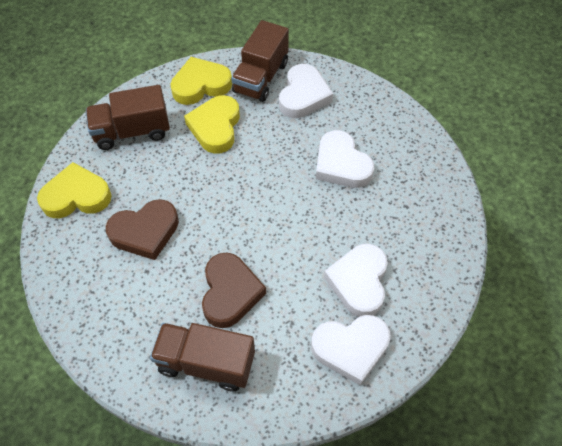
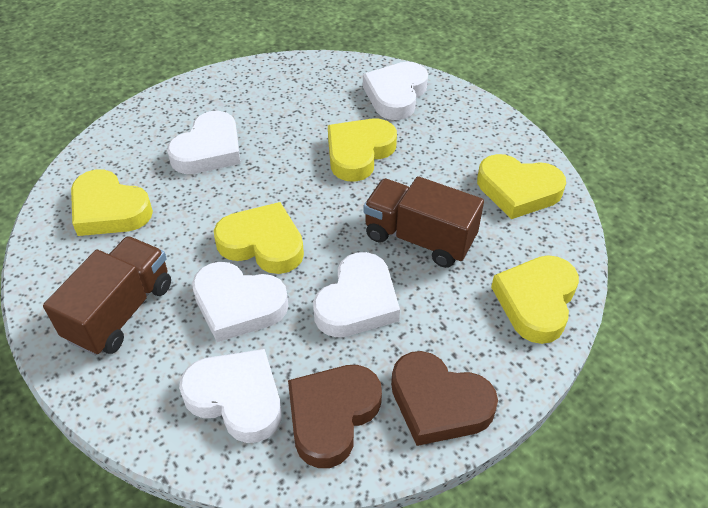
brown truck: 3 -> 2
white heart: 4 -> 5
yellow heart: 3 -> 5

